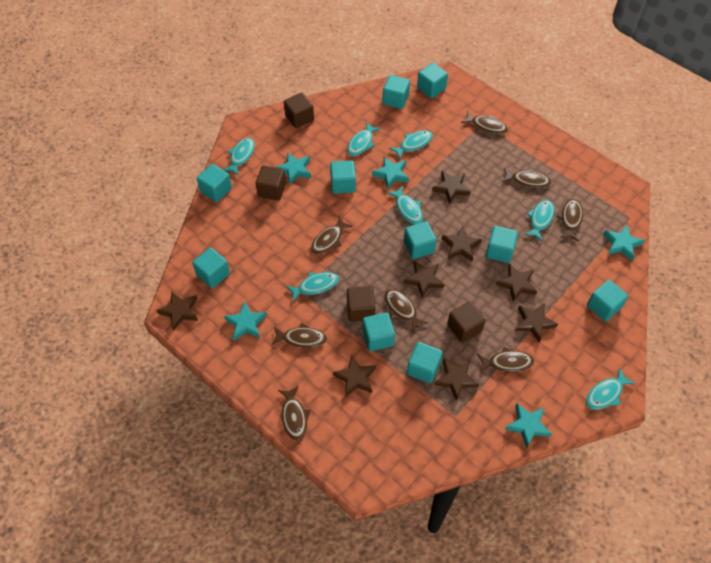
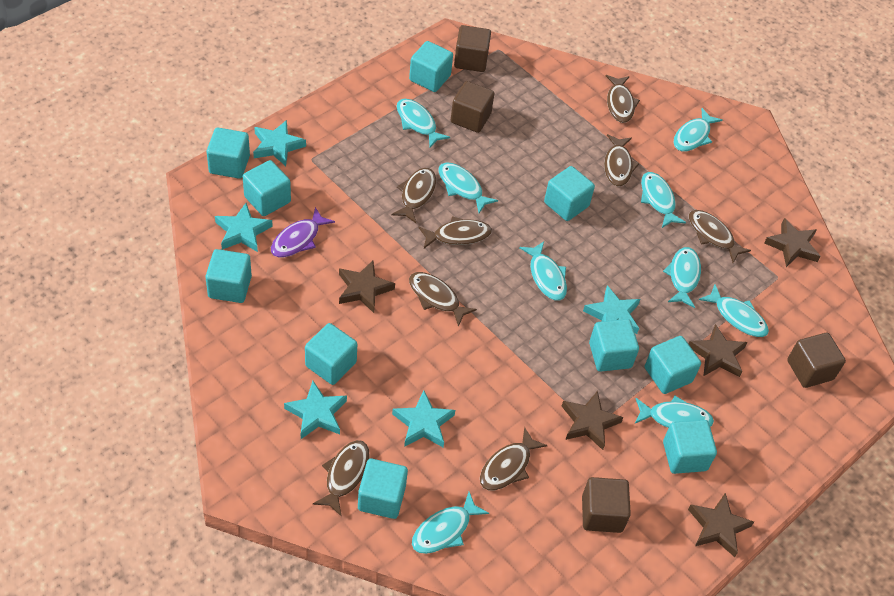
brown star: 8 -> 5
purple fish: 0 -> 1
turquoise fish: 7 -> 9

